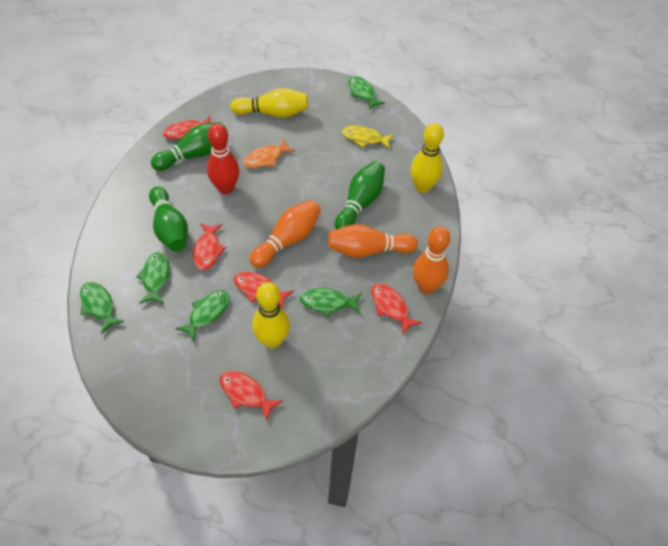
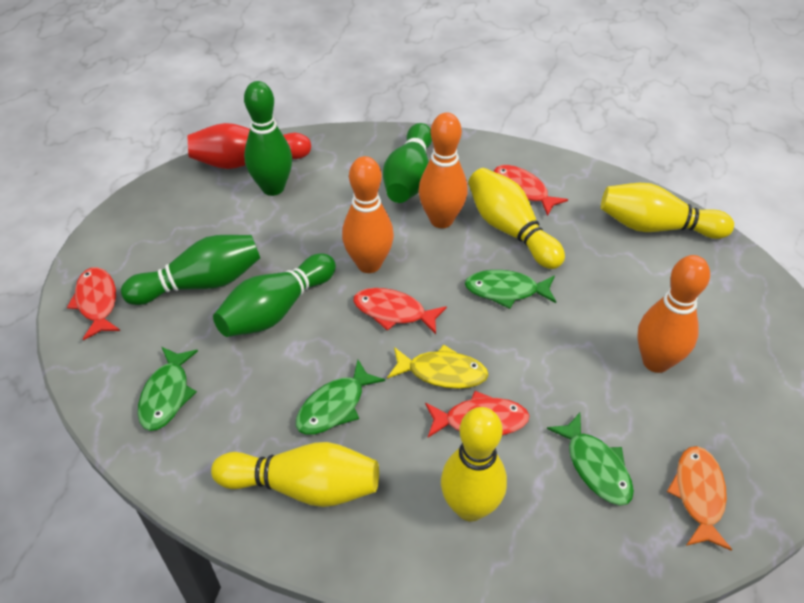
green bowling pin: 3 -> 4
green fish: 5 -> 4
red fish: 5 -> 4
yellow bowling pin: 3 -> 4

